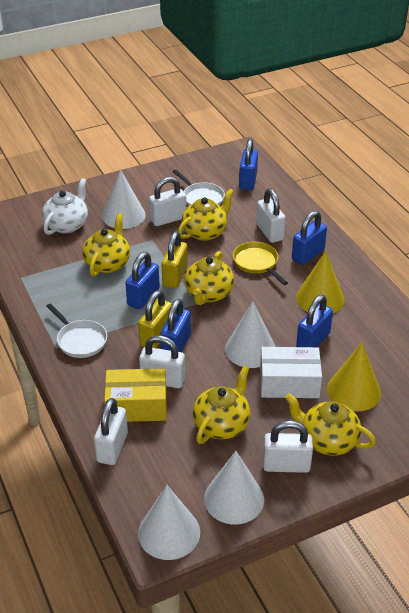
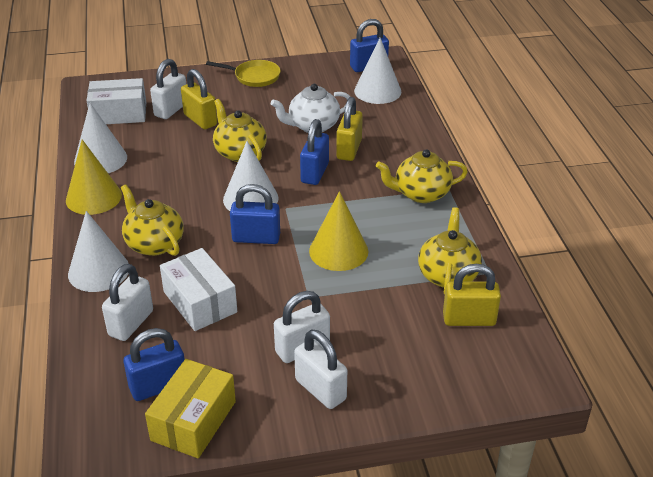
blue padlock: 5 -> 4
white box: 1 -> 2
white padlock: 5 -> 4
white pan: 2 -> 0
yellow padlock: 2 -> 3
yellow teapot: 5 -> 4

